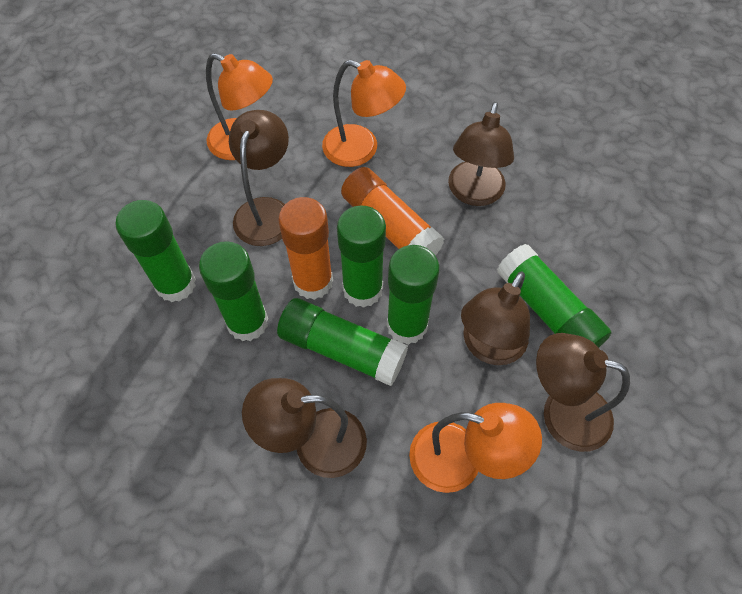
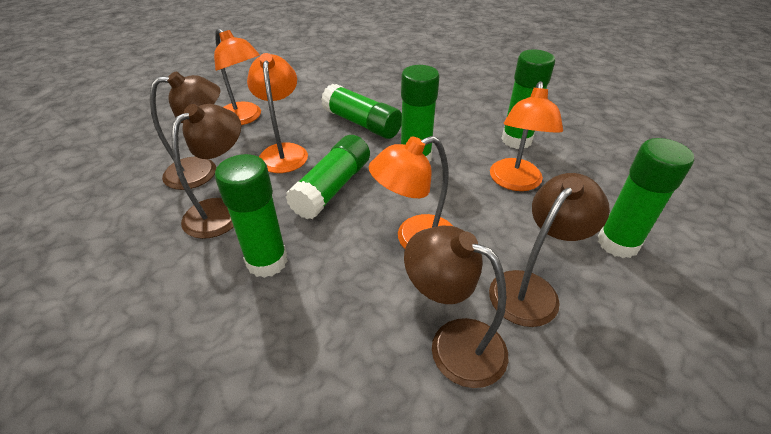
brown lamp: 5 -> 4
orange glue stick: 2 -> 0
orange lamp: 3 -> 4

